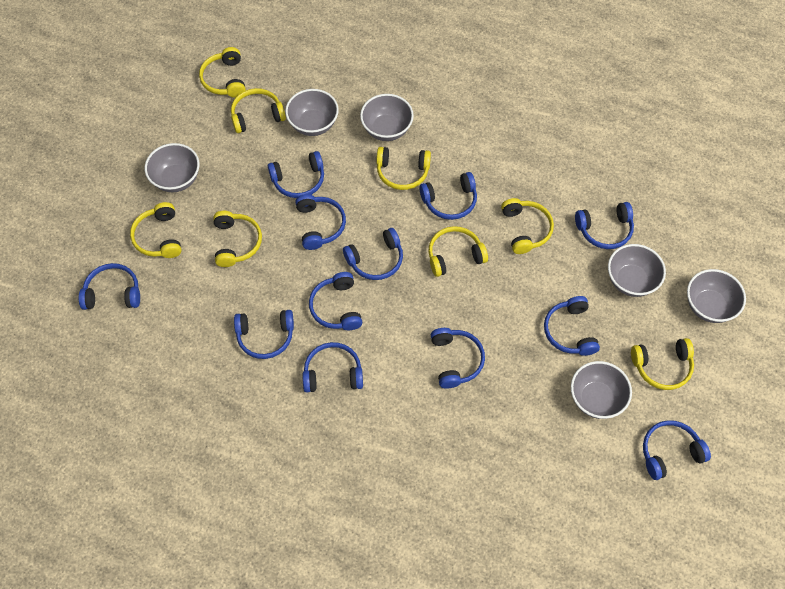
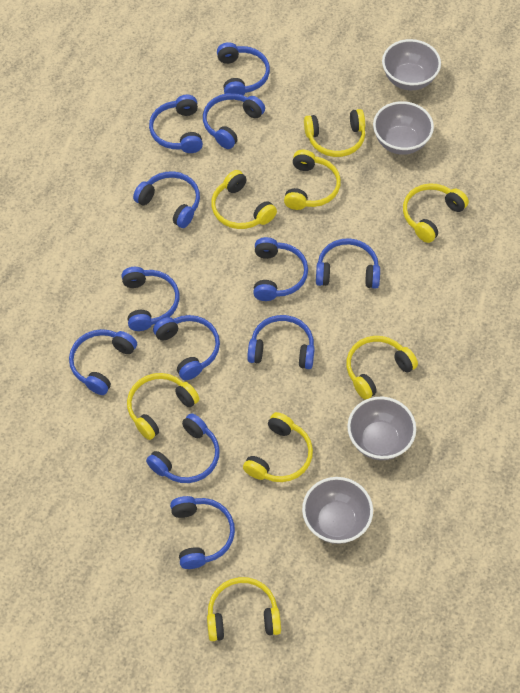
grey bowl: 6 -> 4

